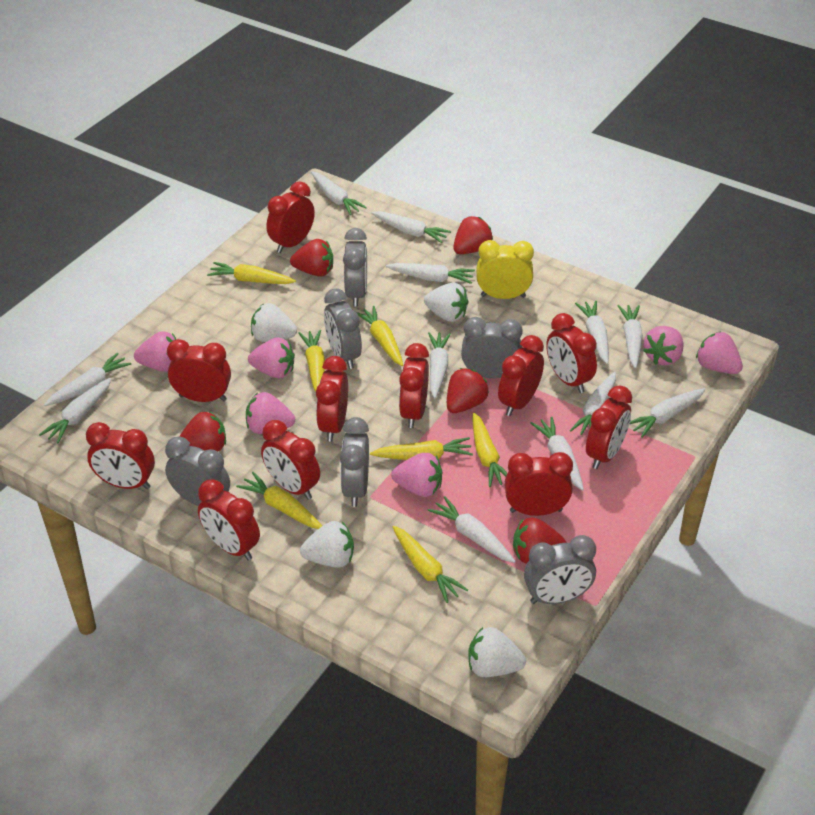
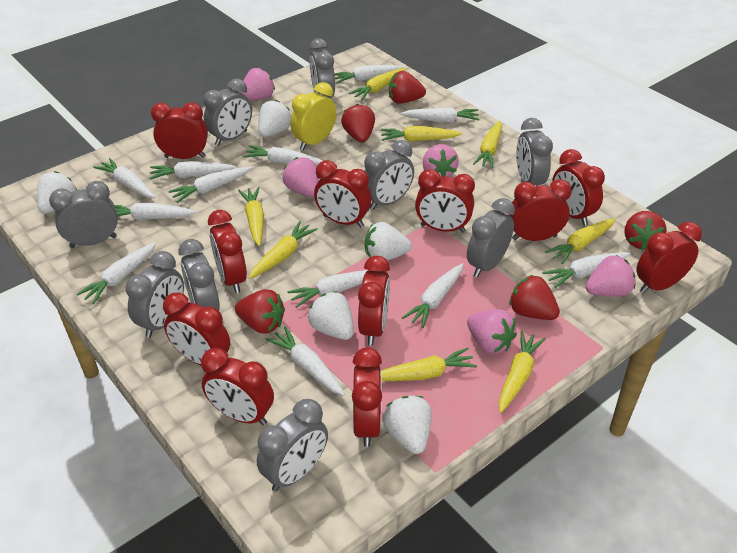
grey clock: 6 -> 9
pink strawberry: 6 -> 5
white strawberry: 4 -> 5
yellow carrot: 7 -> 8

